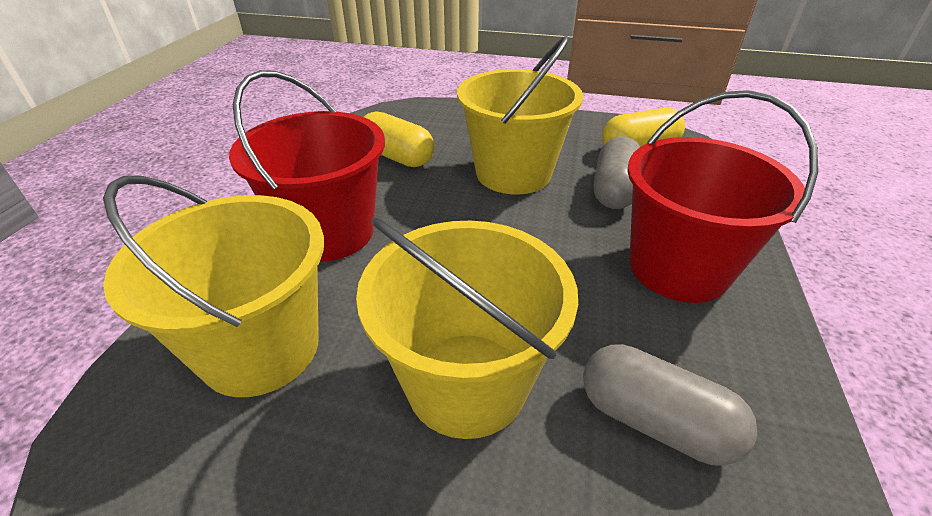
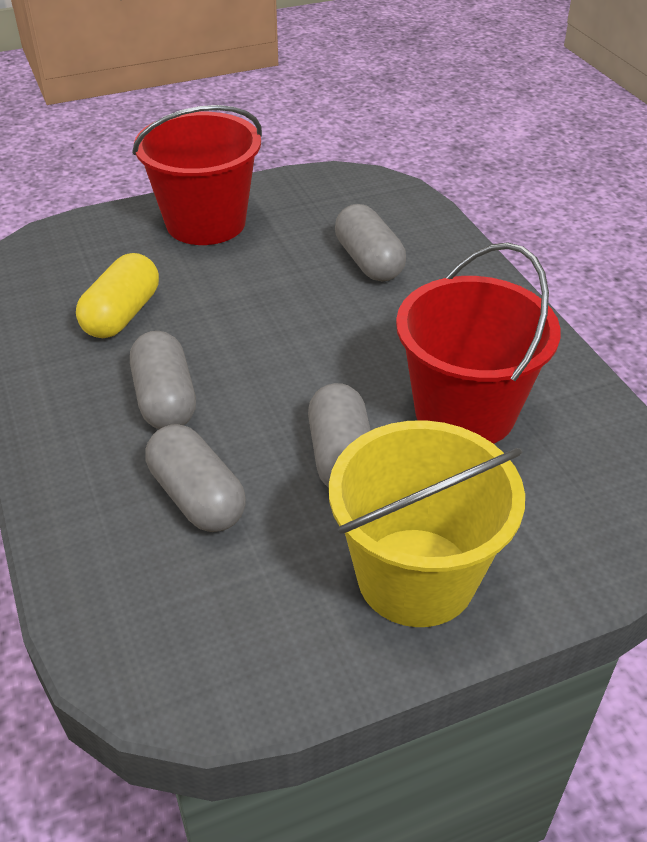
grey capsule: 2 -> 4
yellow bucket: 3 -> 1
yellow capsule: 2 -> 1

